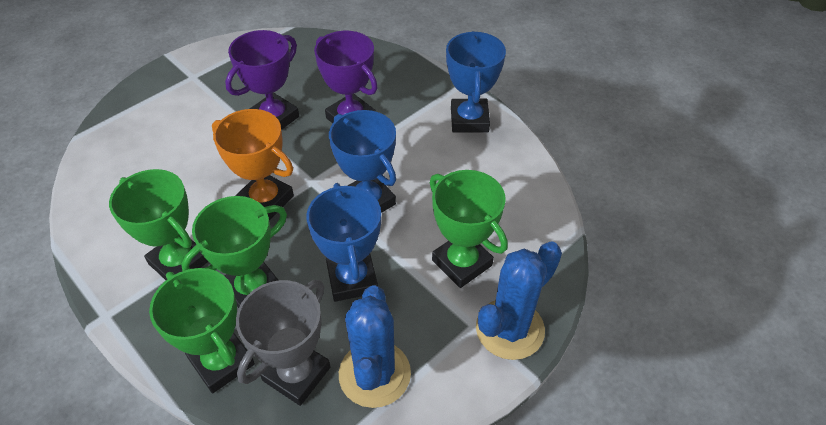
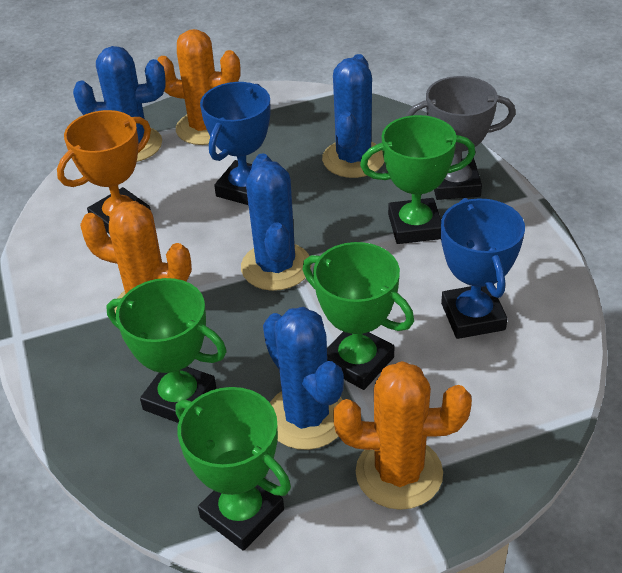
blue cactus: 2 -> 4
blue trophy: 3 -> 2
orange cactus: 0 -> 3
purple trophy: 2 -> 0

